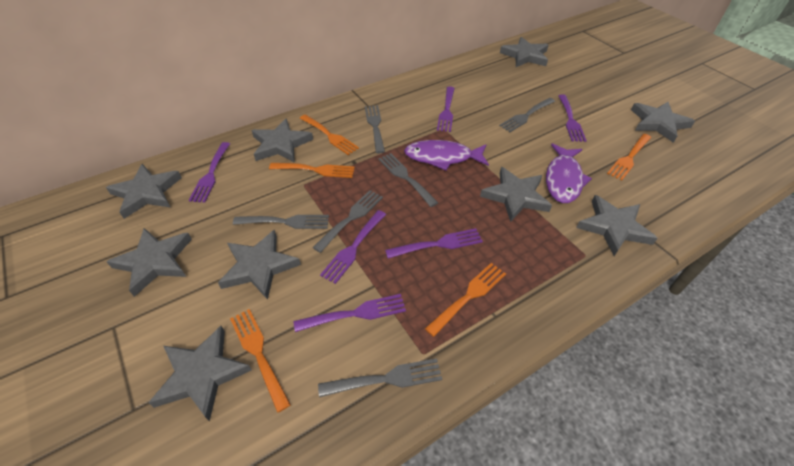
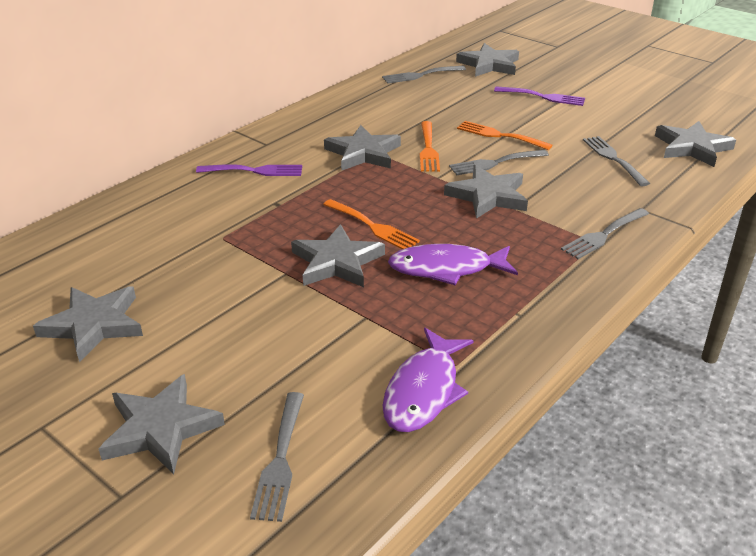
grey fork: 6 -> 5
grey star: 9 -> 7
orange fork: 5 -> 3
purple fork: 6 -> 2

